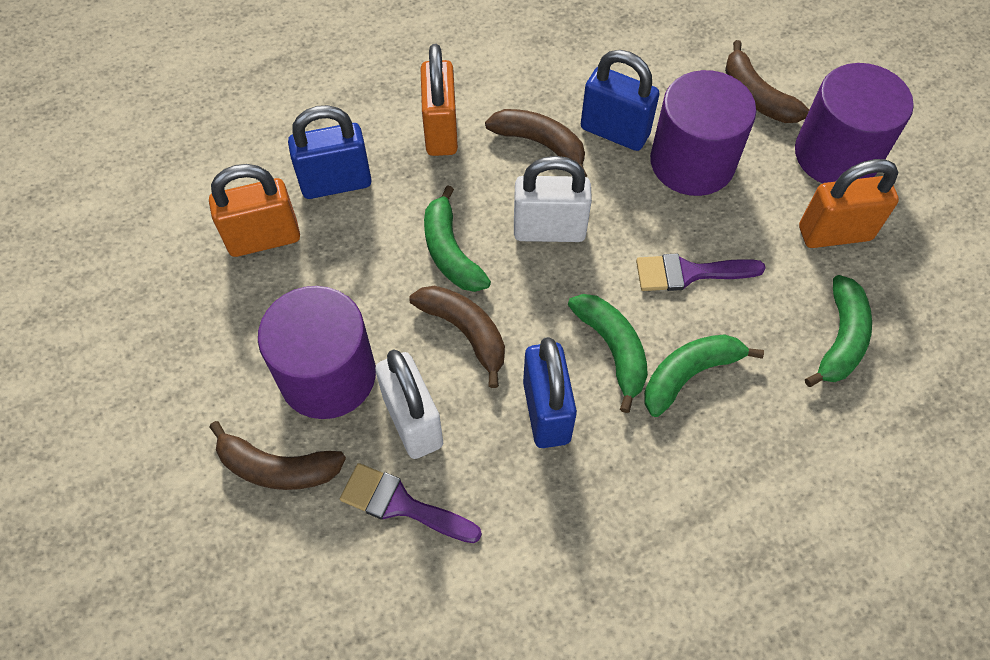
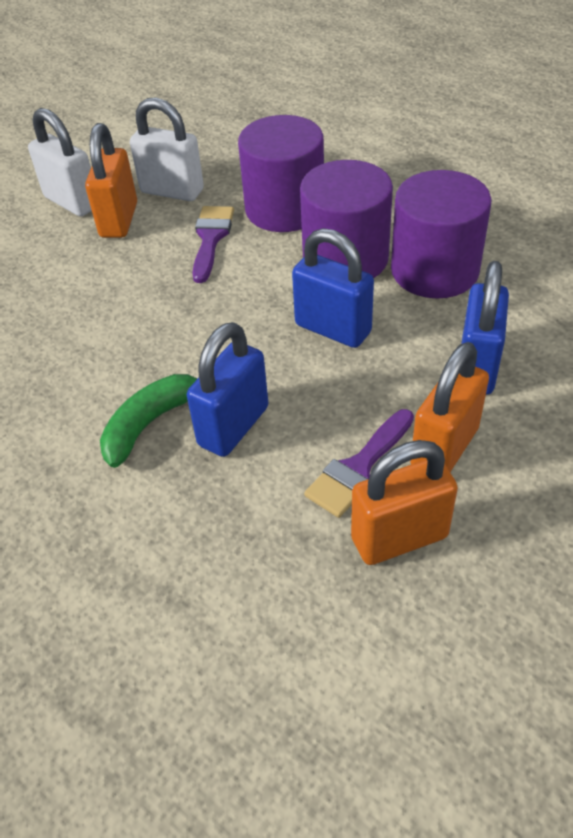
brown banana: 4 -> 0
green banana: 4 -> 1

